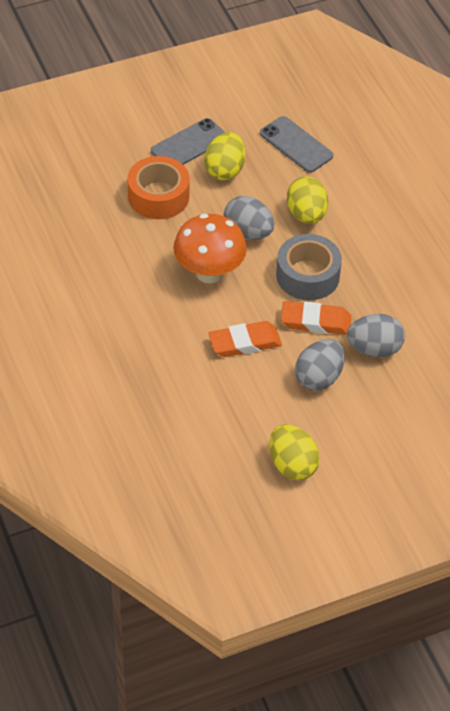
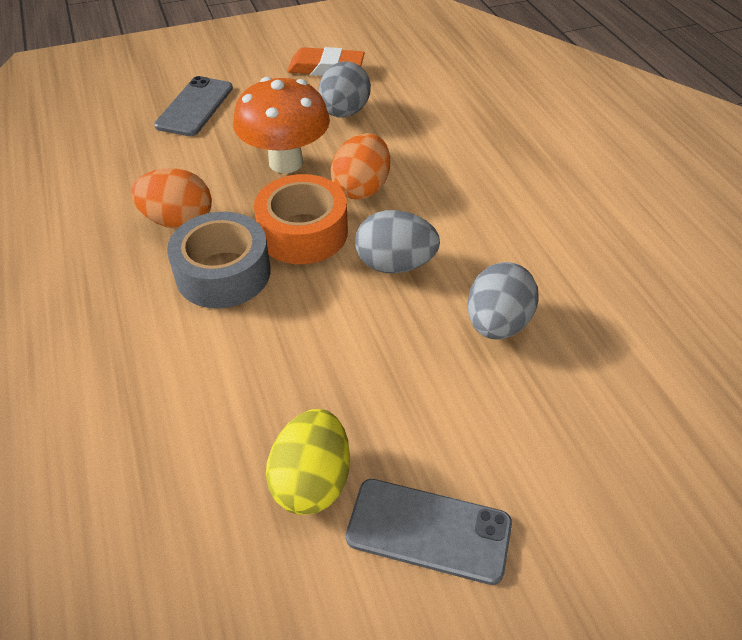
orange egg: 0 -> 2
orange eraser: 2 -> 1
yellow egg: 3 -> 1

